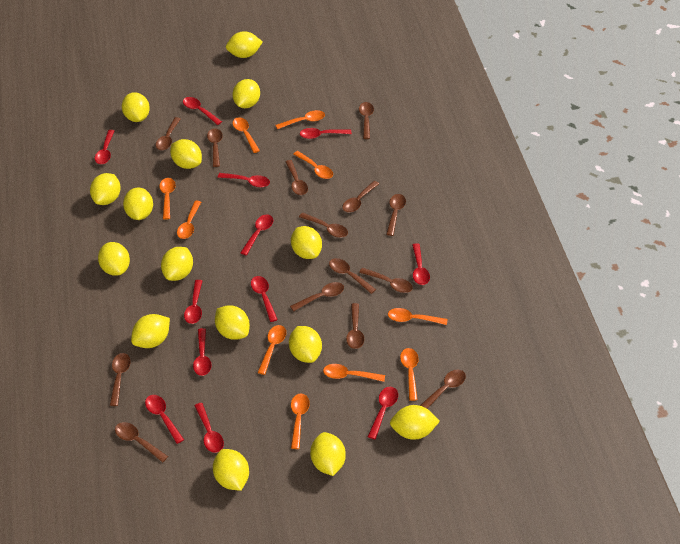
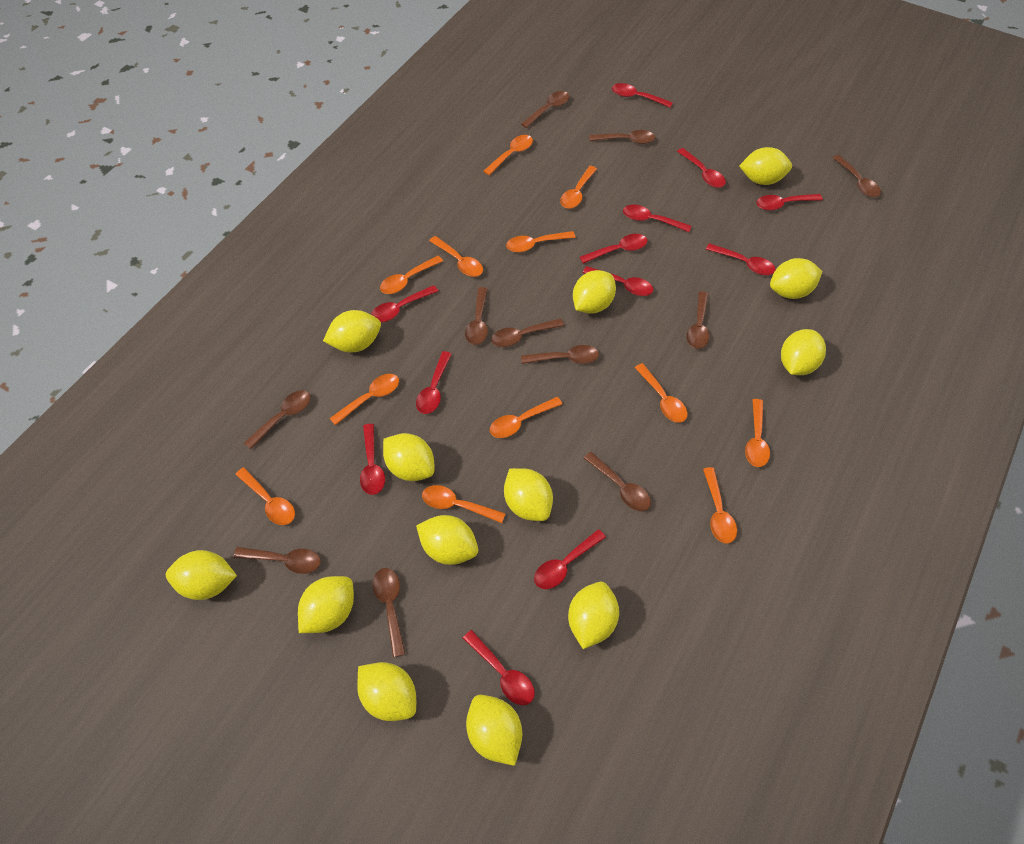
brown spoon: 14 -> 11
orange spoon: 10 -> 12
yellow lemon: 15 -> 13

